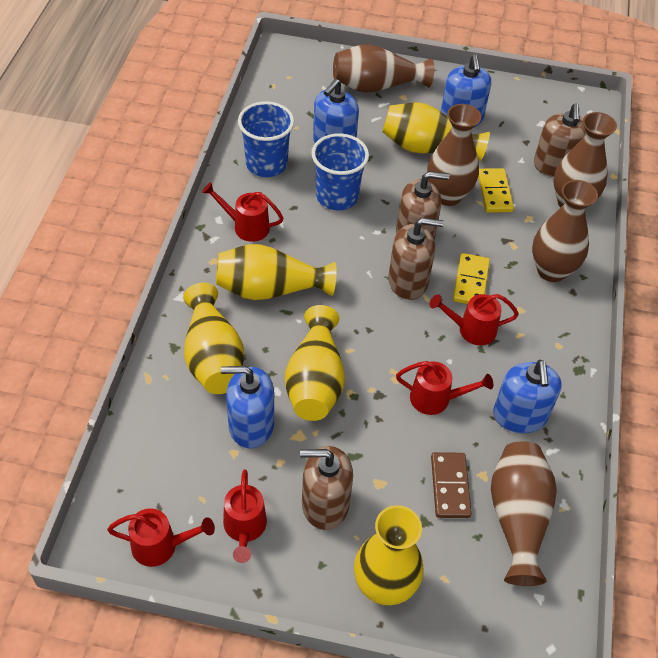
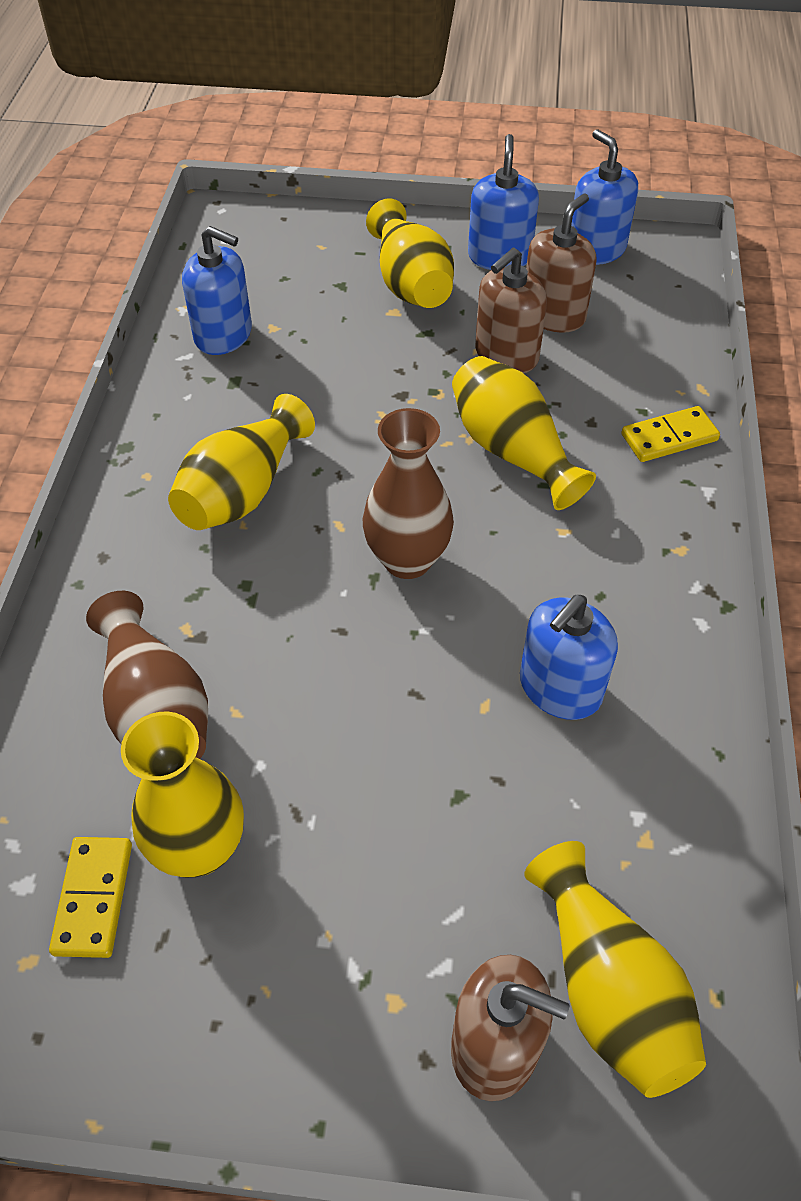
blue cup: 2 -> 0
brown domino: 1 -> 0
brown soap dispenser: 4 -> 3
brown vase: 5 -> 2
red watering can: 5 -> 0

